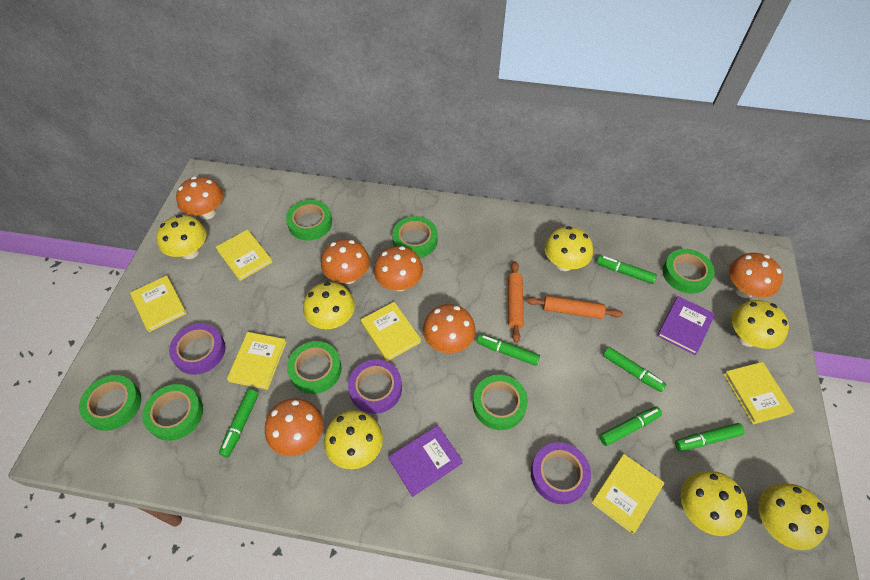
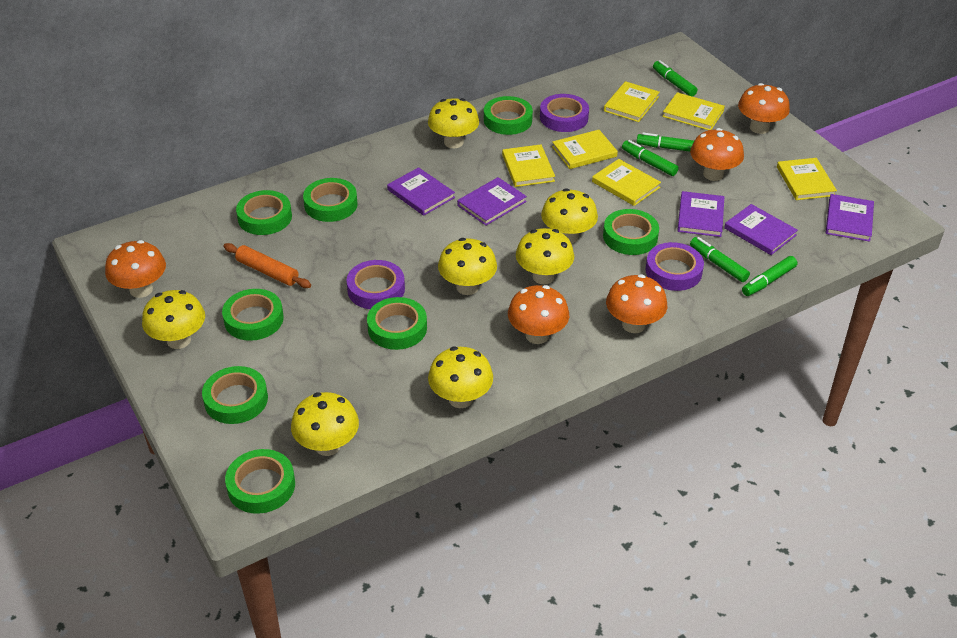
green marker: 6 -> 5
green tape: 7 -> 8
orange mushroom: 6 -> 5
orange rolling pin: 2 -> 1
purple book: 2 -> 5

